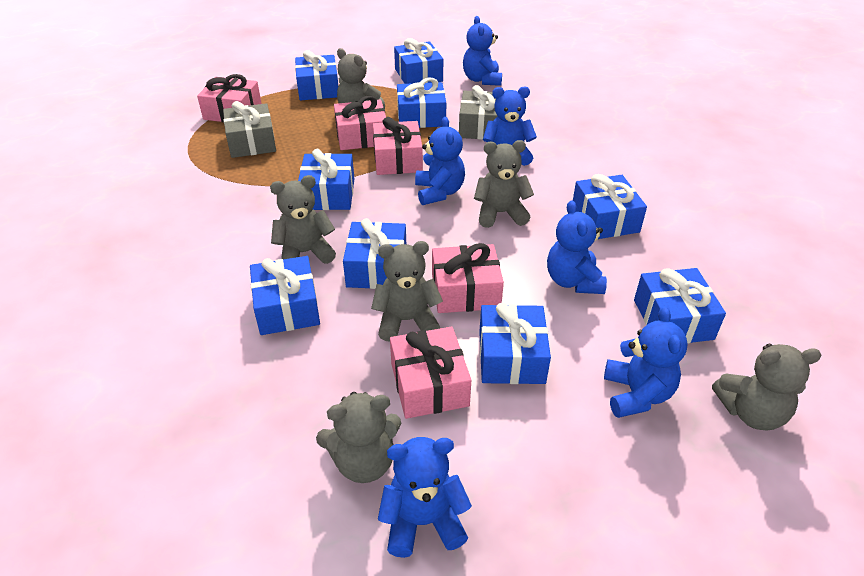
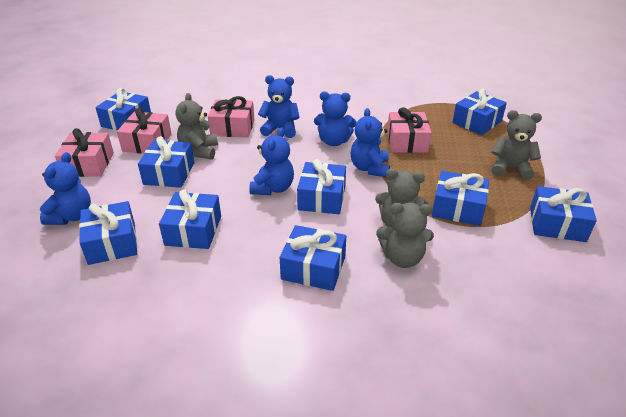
blue teddy bear: 6 -> 5
grey gift: 2 -> 0
grey teddy bear: 6 -> 4
pink gift: 5 -> 4

